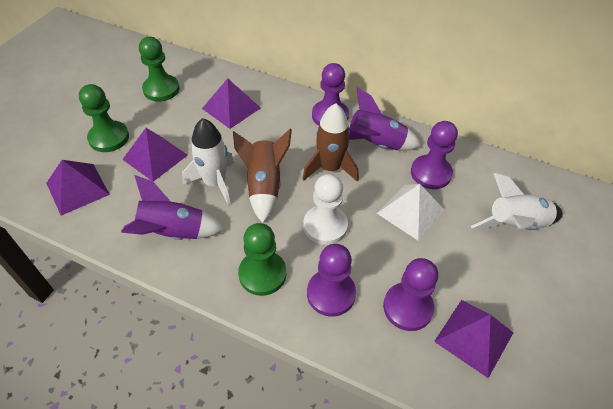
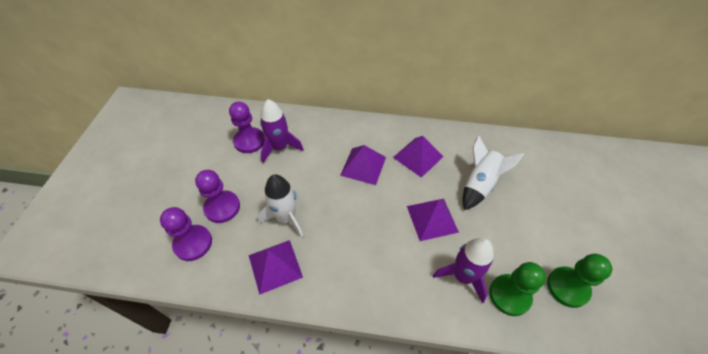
brown rocket: 2 -> 0
green pawn: 3 -> 2
purple pawn: 4 -> 3
white pawn: 1 -> 0
white pyramid: 1 -> 0

